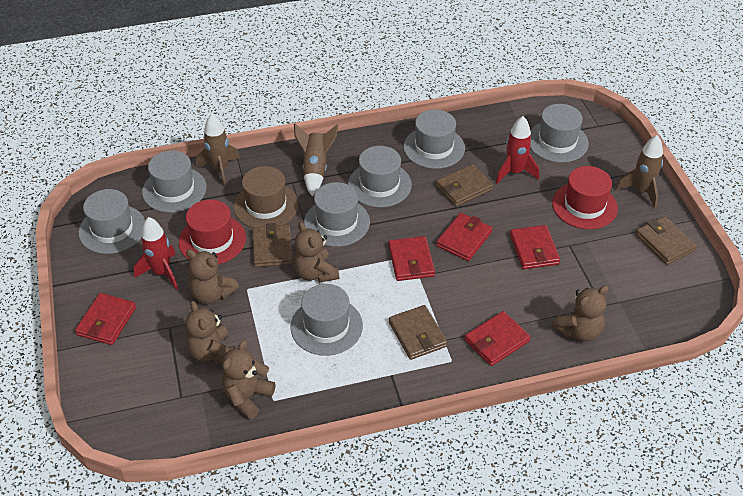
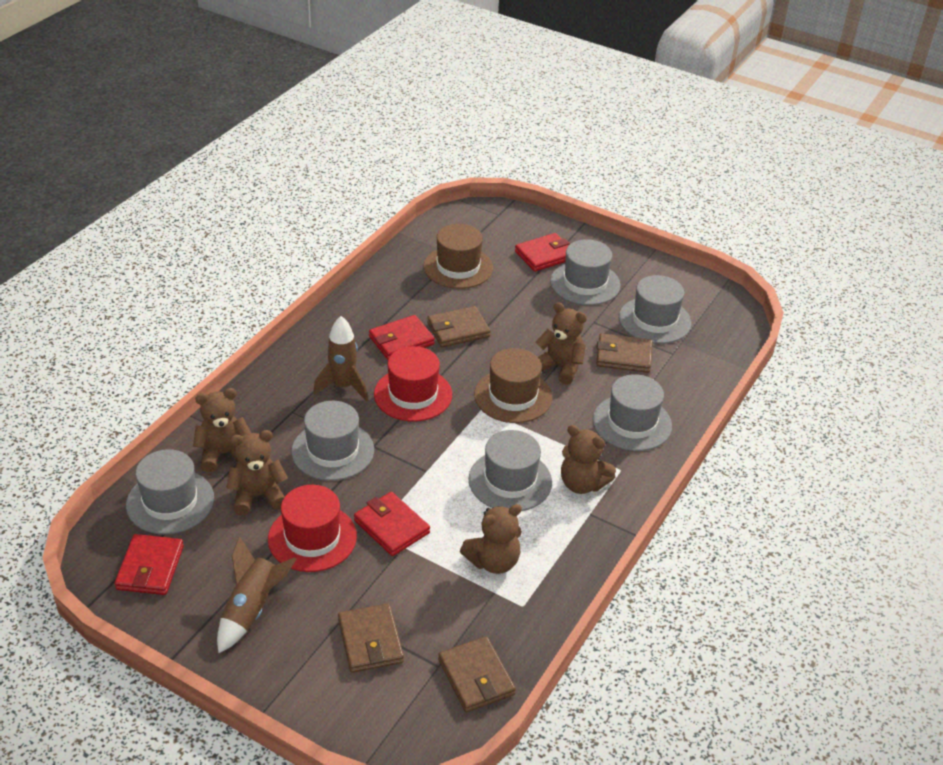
brown hat: 1 -> 2
brown rocket: 3 -> 2
grey hat: 7 -> 6
red rocket: 2 -> 0
red wallet: 5 -> 4

